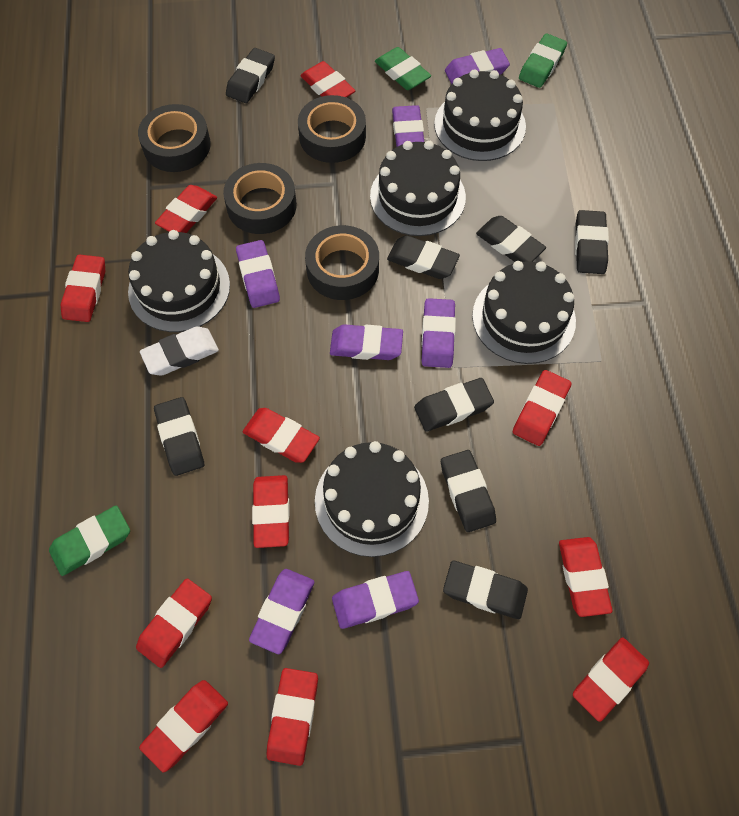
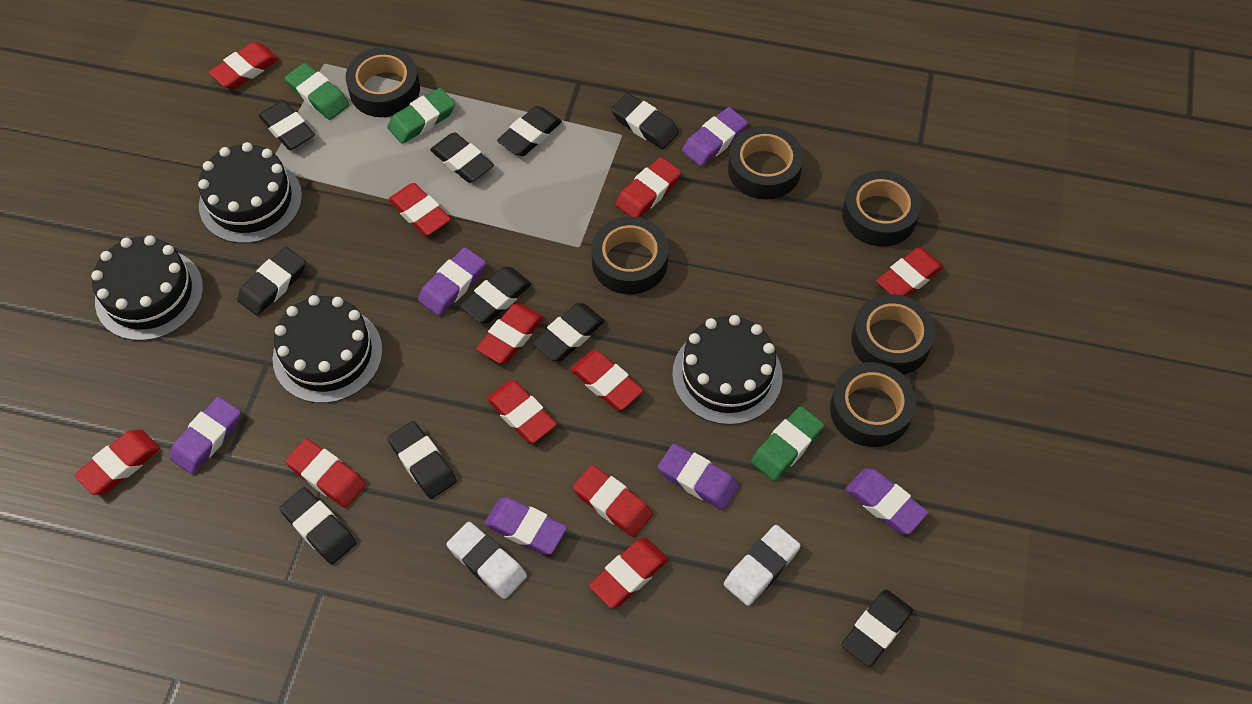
black cake: 5 -> 4
black eraser: 8 -> 10
black tape: 4 -> 6
purple eraser: 7 -> 6
white eraser: 1 -> 2

